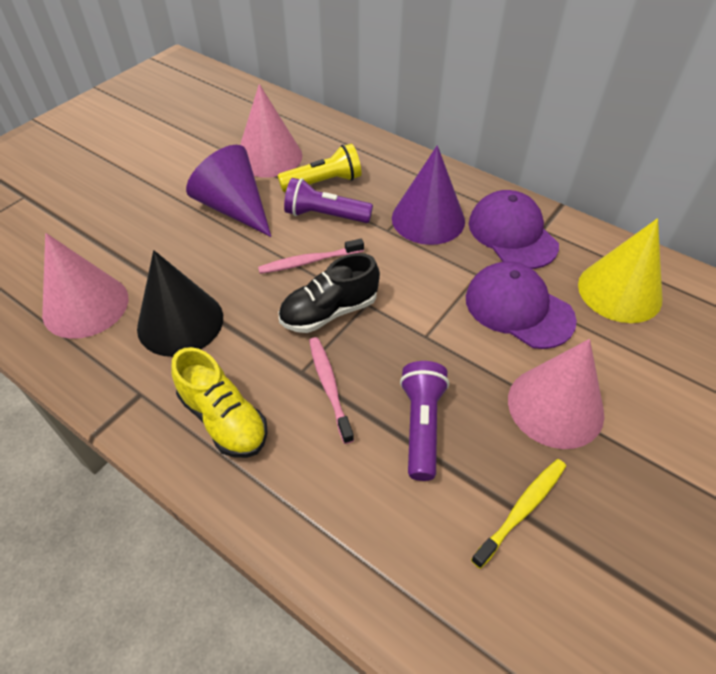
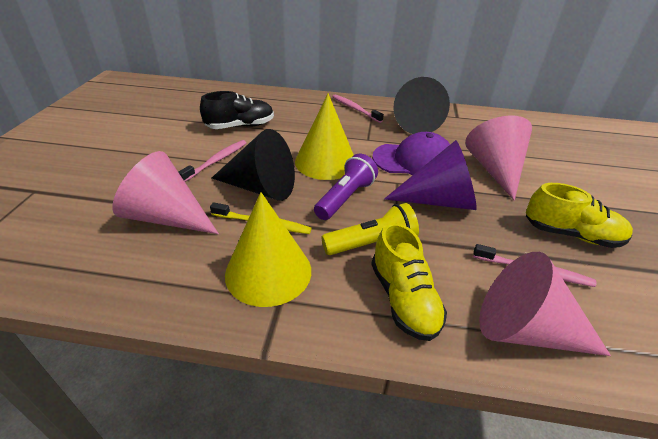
black cone: 1 -> 2
pink toothbrush: 2 -> 3
purple cap: 2 -> 1
purple cone: 2 -> 1
purple flashlight: 2 -> 1
yellow cone: 1 -> 2
yellow shoe: 1 -> 2

